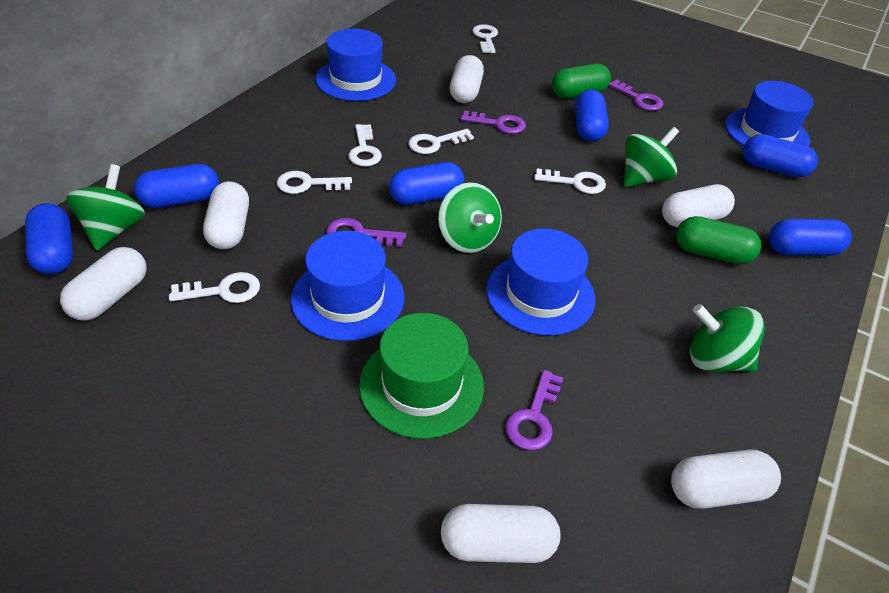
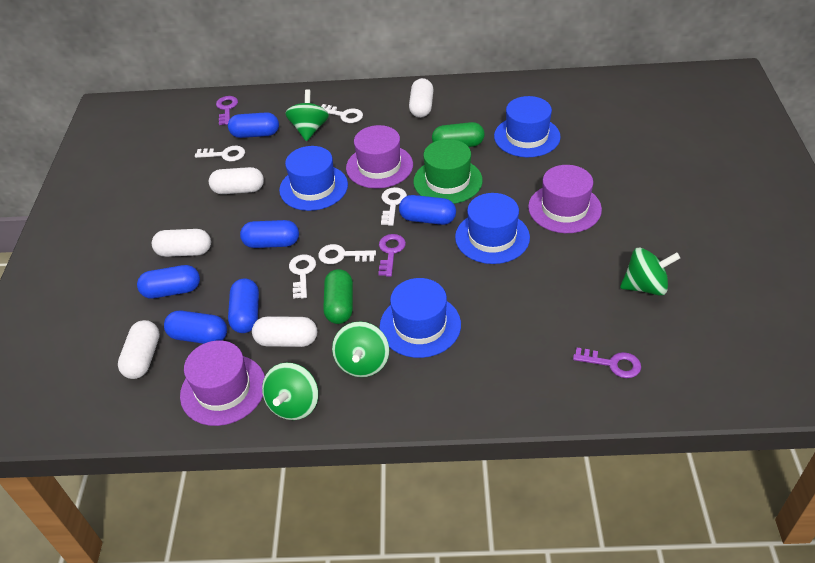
purple hat: 0 -> 3
purple key: 4 -> 3
white capsule: 6 -> 5
white key: 6 -> 5

